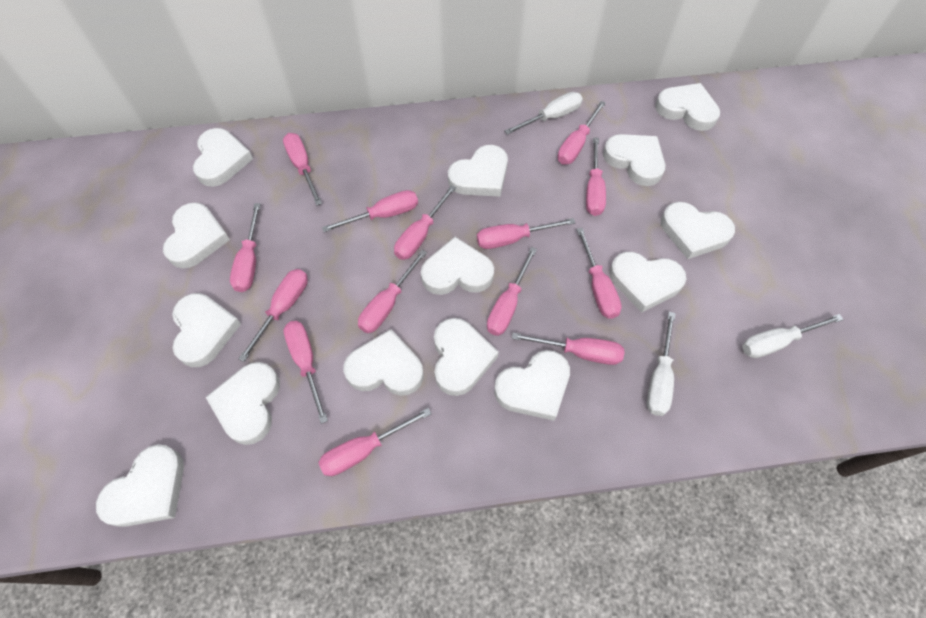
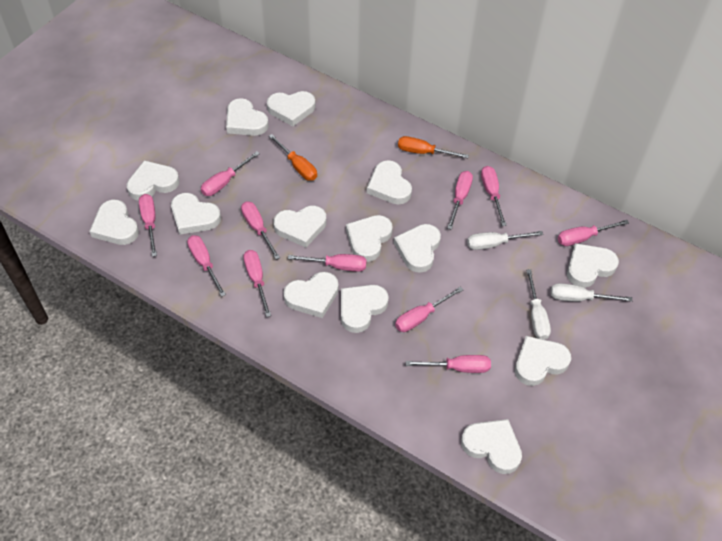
orange screwdriver: 0 -> 2
pink screwdriver: 14 -> 11

